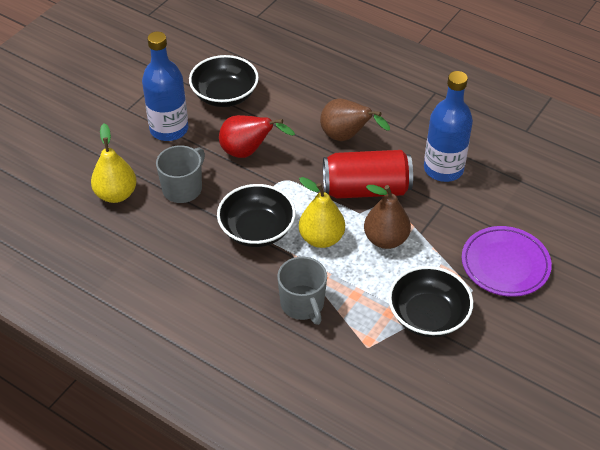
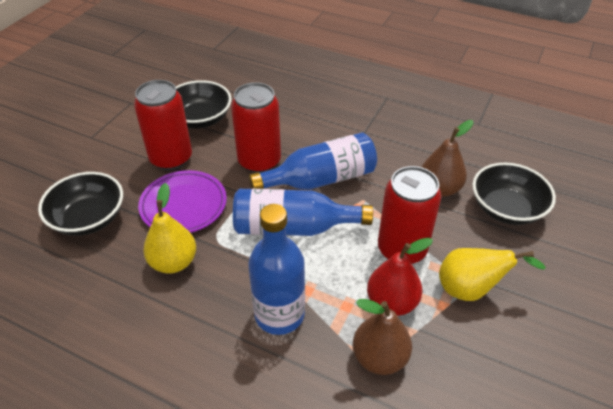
blue bottle: 2 -> 3
grey mug: 2 -> 0
red can: 1 -> 3

